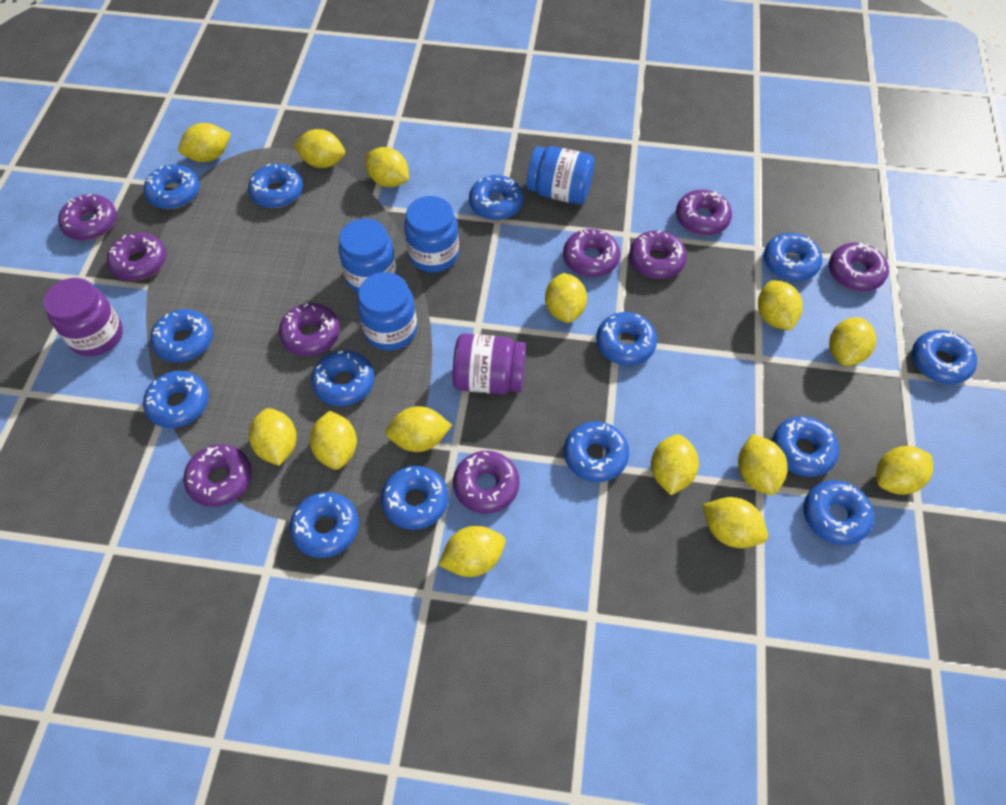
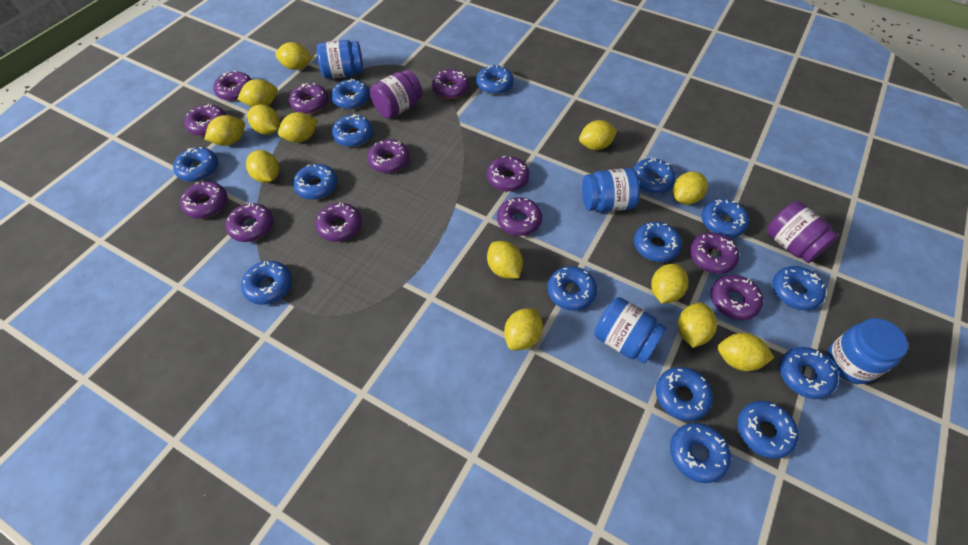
blue donut: 14 -> 15
purple donut: 9 -> 12
yellow lemon: 14 -> 13

